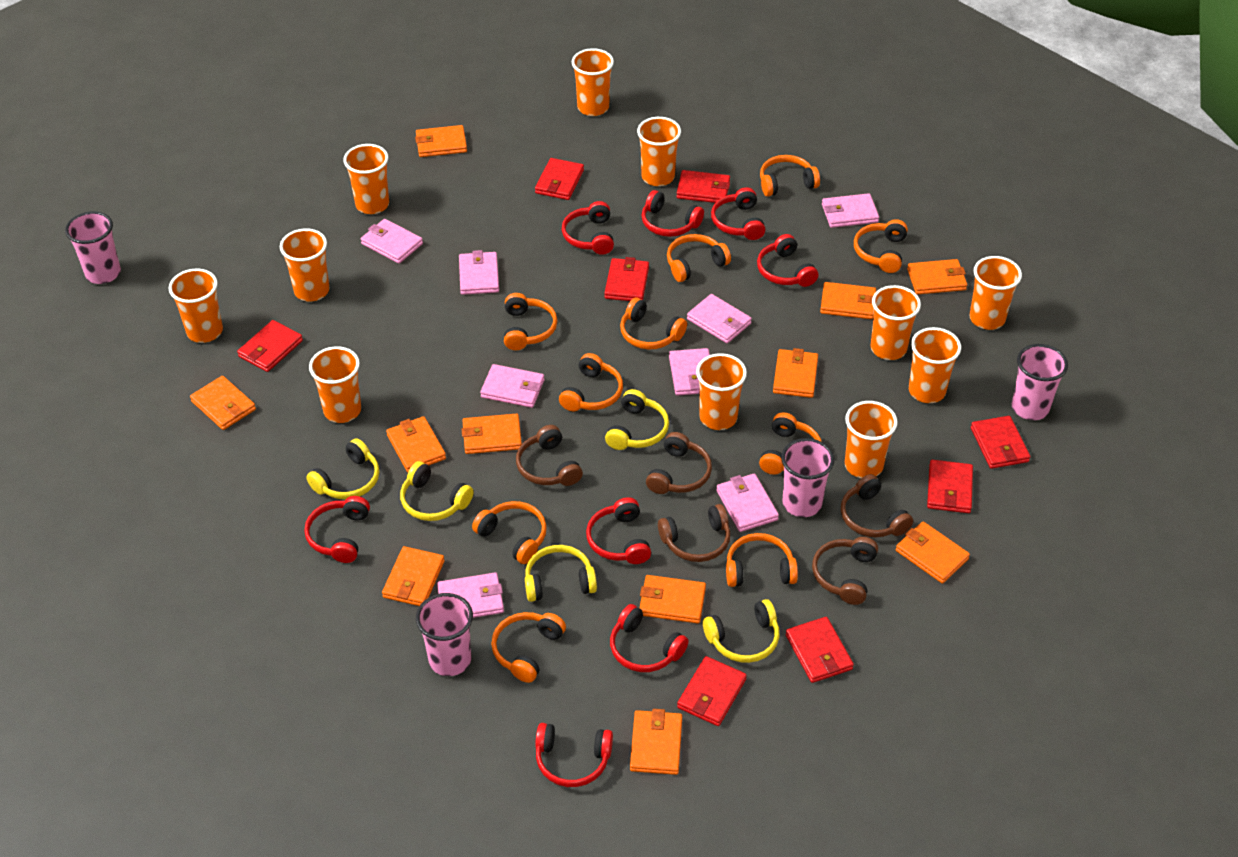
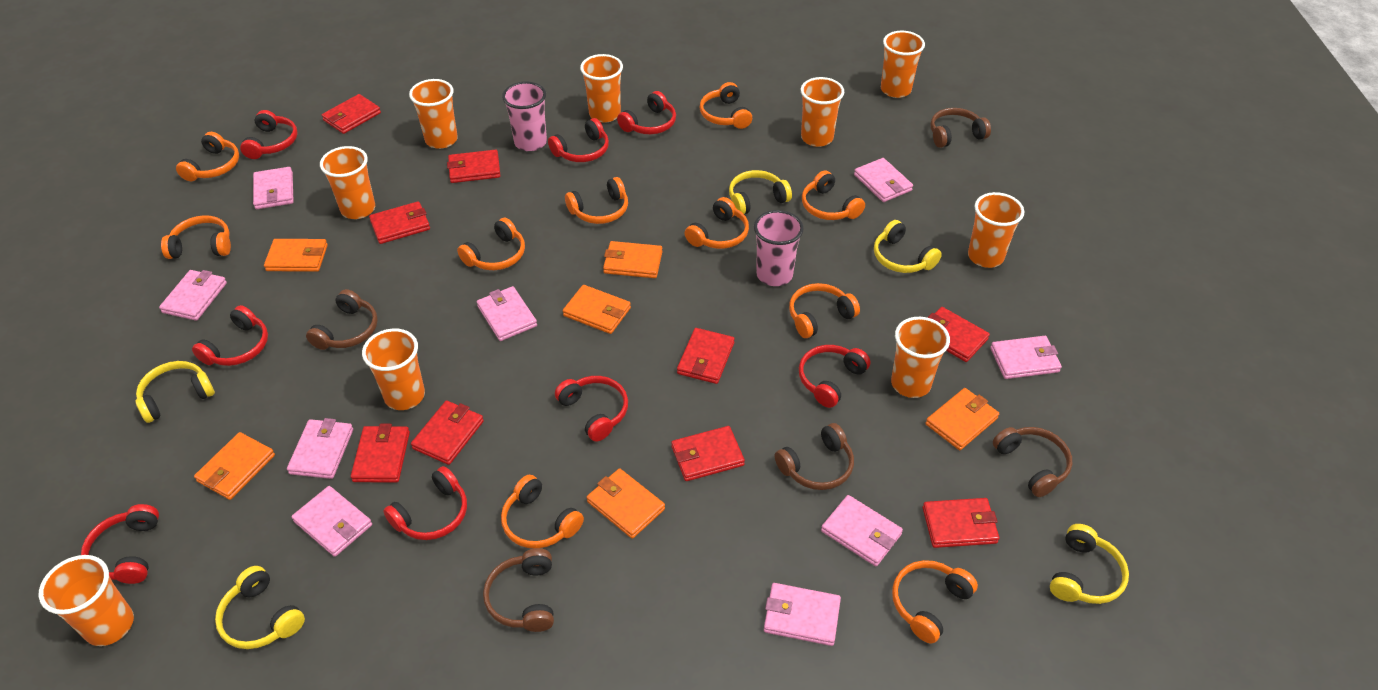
orange cup: 11 -> 9
orange wallet: 11 -> 6
pink cup: 4 -> 2
pink wallet: 8 -> 9
red wallet: 8 -> 9

